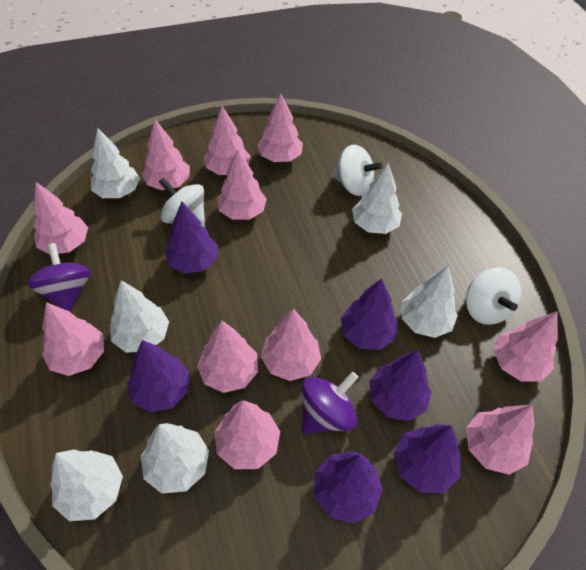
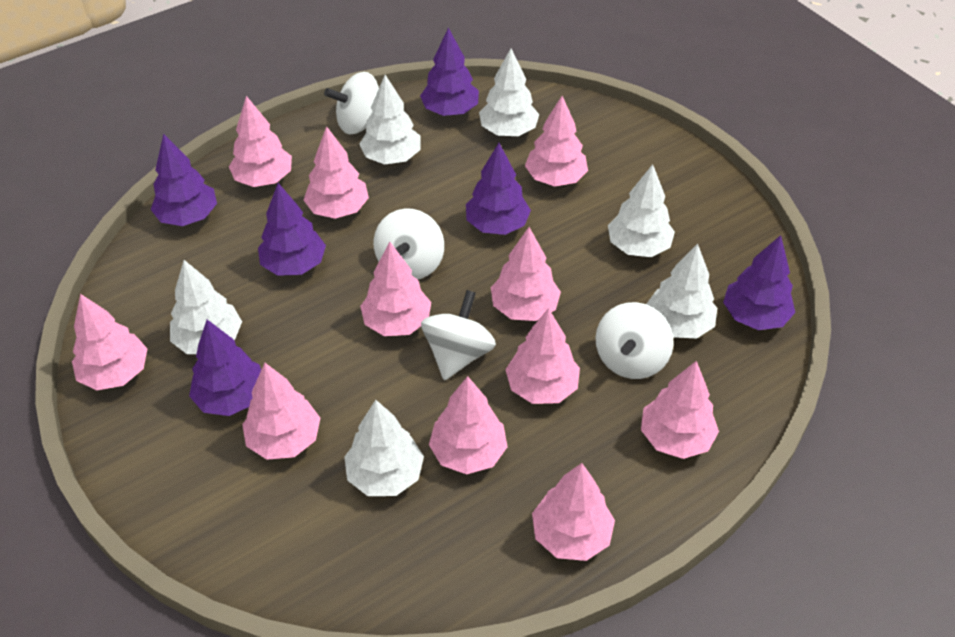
purple spinning top: 2 -> 0
white spinning top: 3 -> 4

